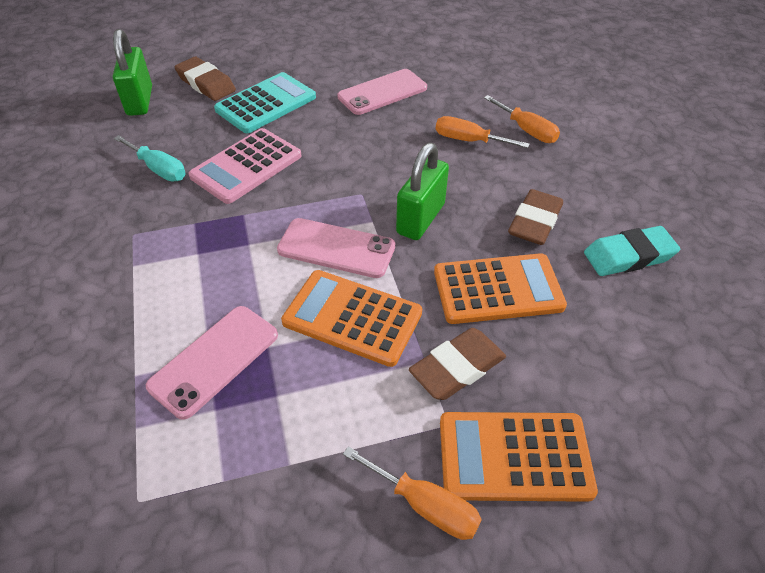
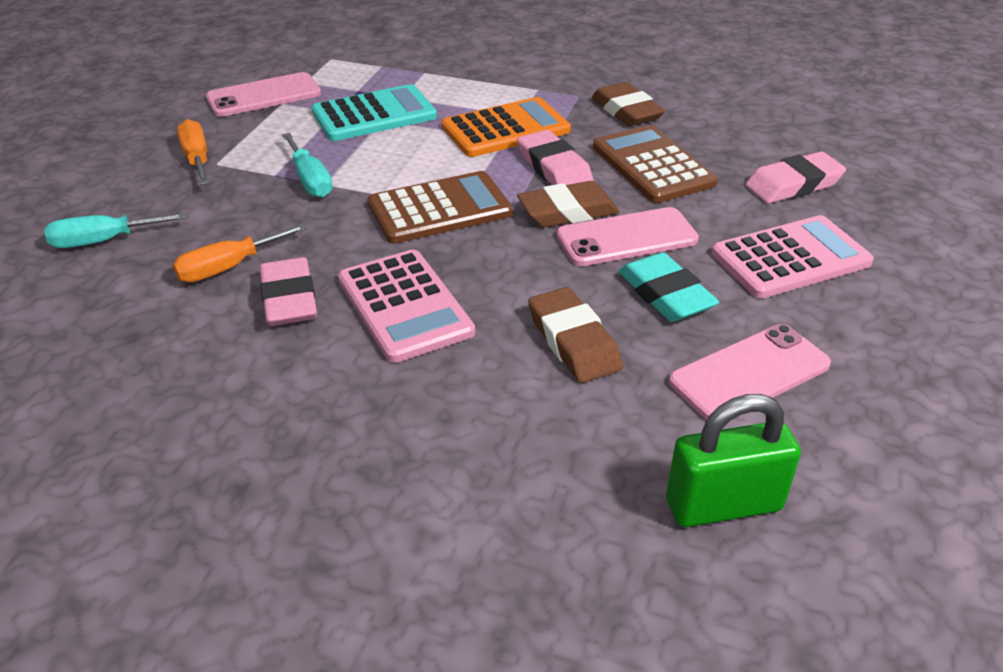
brown calculator: 0 -> 2
green padlock: 2 -> 1
orange calculator: 3 -> 1
orange screwdriver: 3 -> 2
pink calculator: 1 -> 2
pink eraser: 0 -> 3
turquoise screwdriver: 1 -> 2

